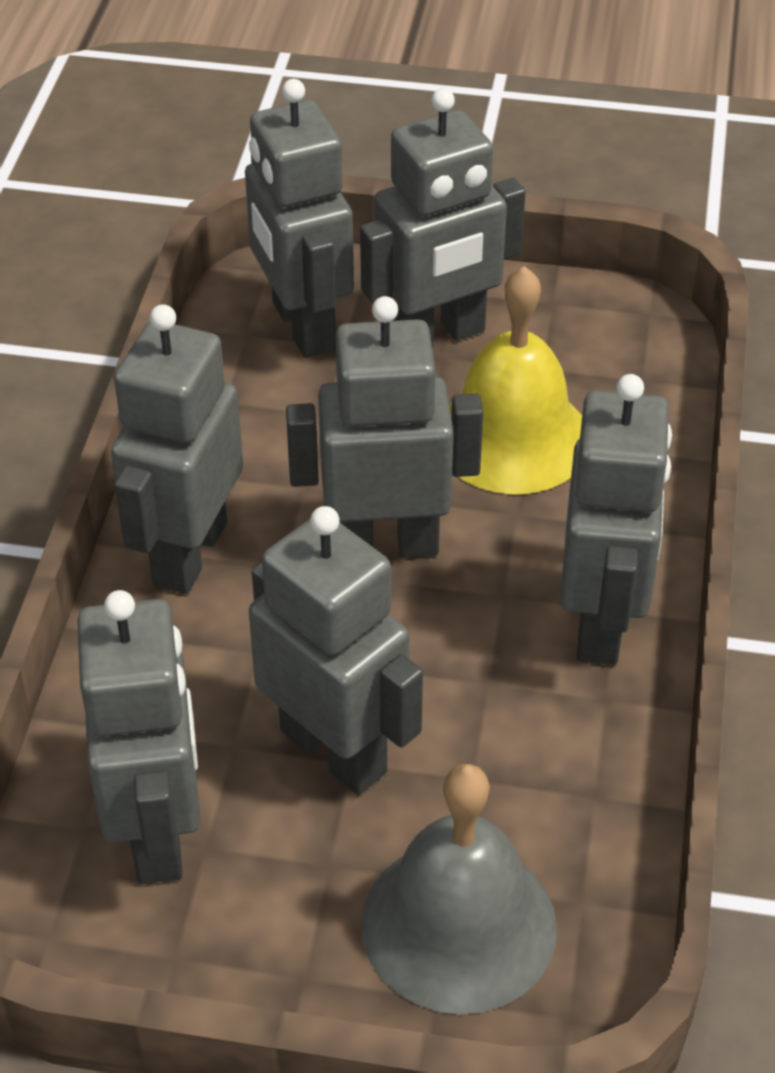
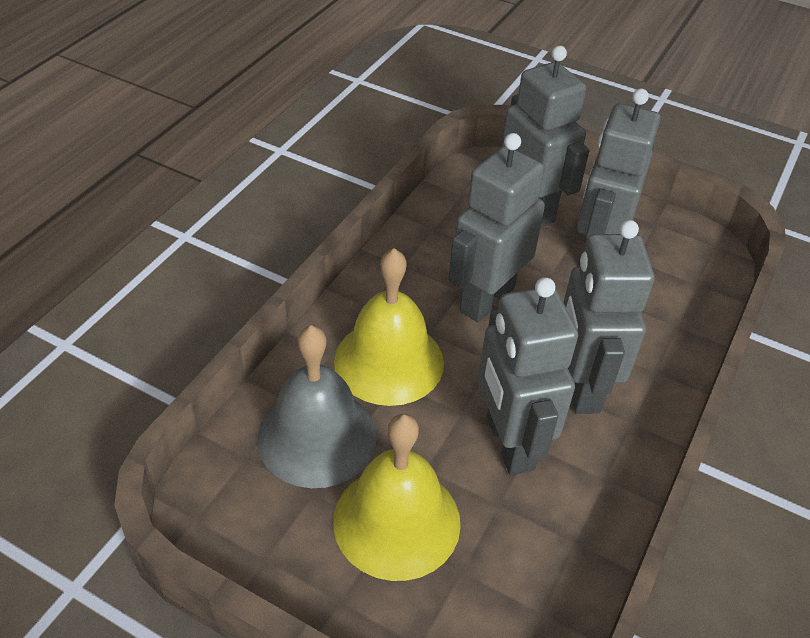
grey robot: 7 -> 5
yellow bell: 1 -> 2

